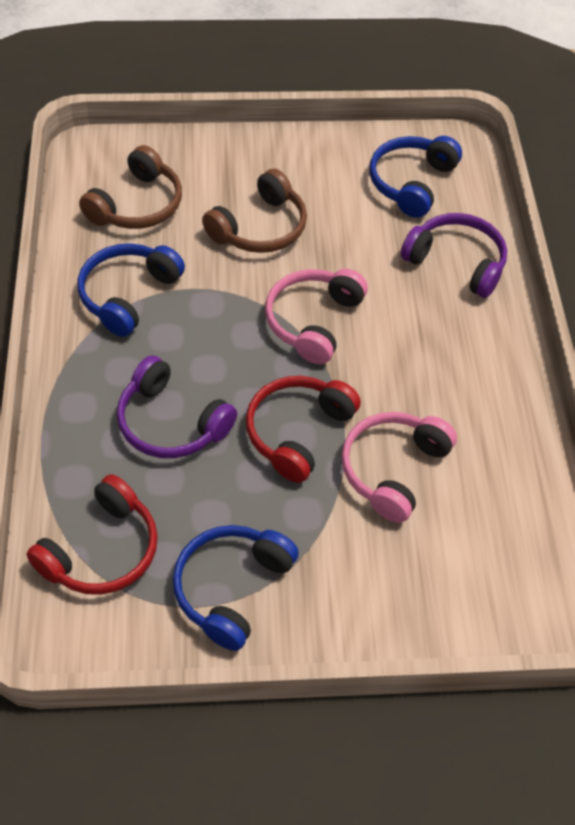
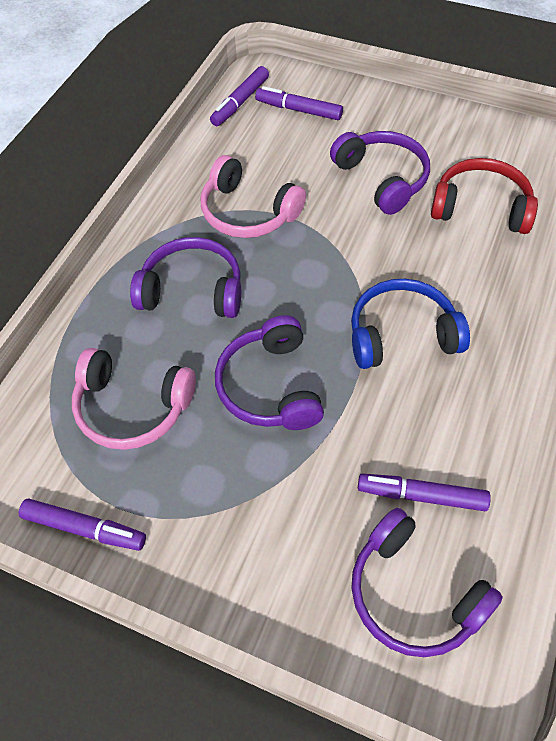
blue headphones: 3 -> 1
brown headphones: 2 -> 0
purple headphones: 2 -> 4
purple marker: 0 -> 4
red headphones: 2 -> 1

